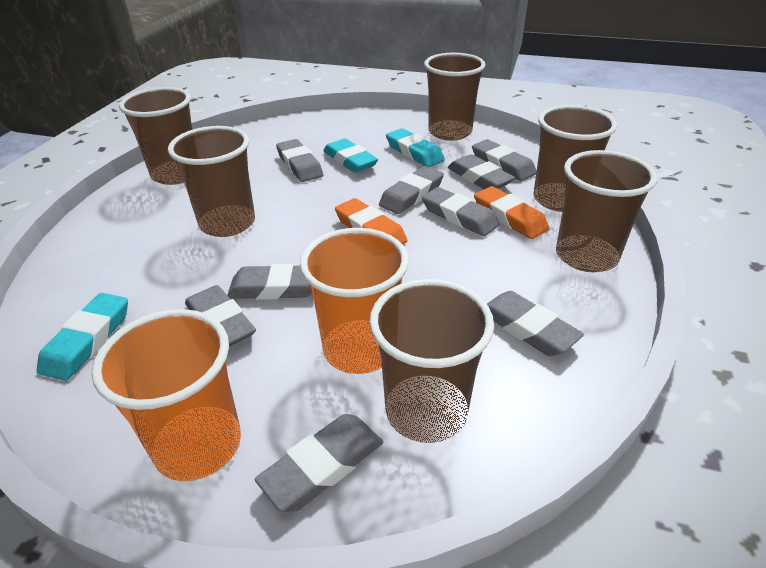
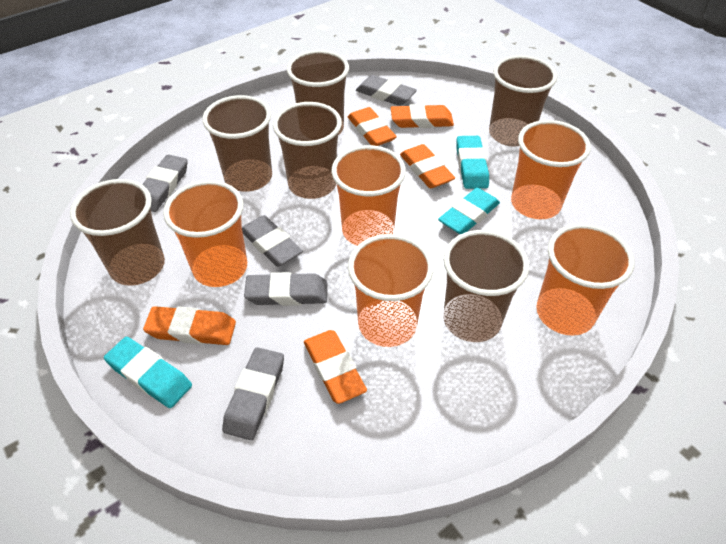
grey eraser: 9 -> 5
orange cup: 2 -> 5
orange eraser: 2 -> 5

